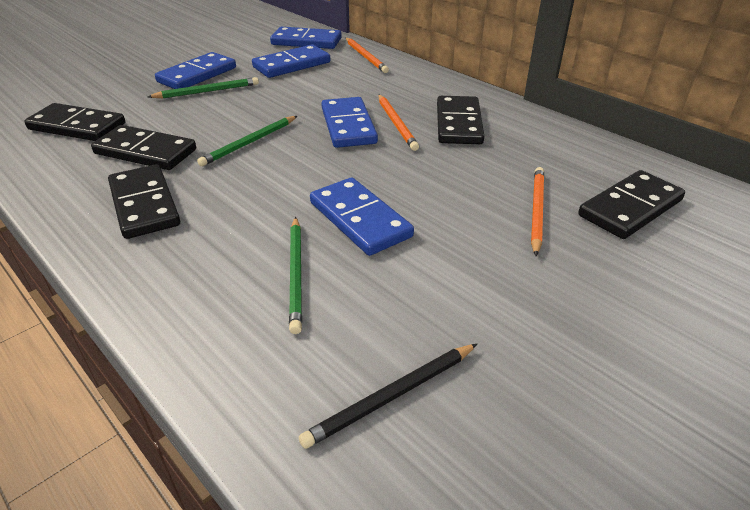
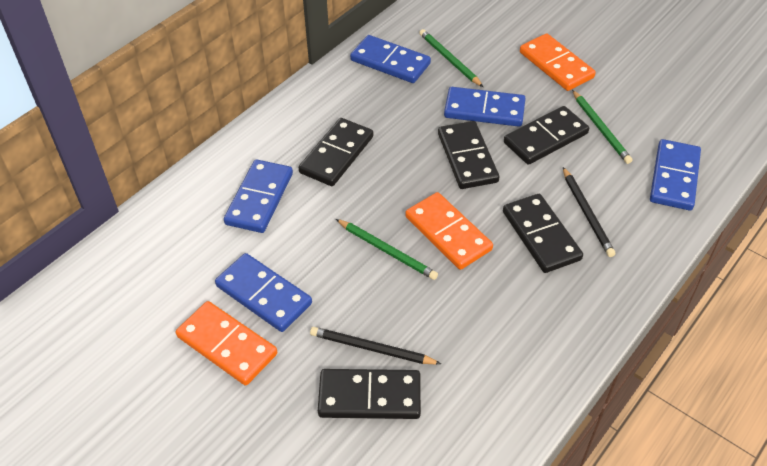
black pencil: 1 -> 2
orange domino: 0 -> 3
orange pencil: 3 -> 0

